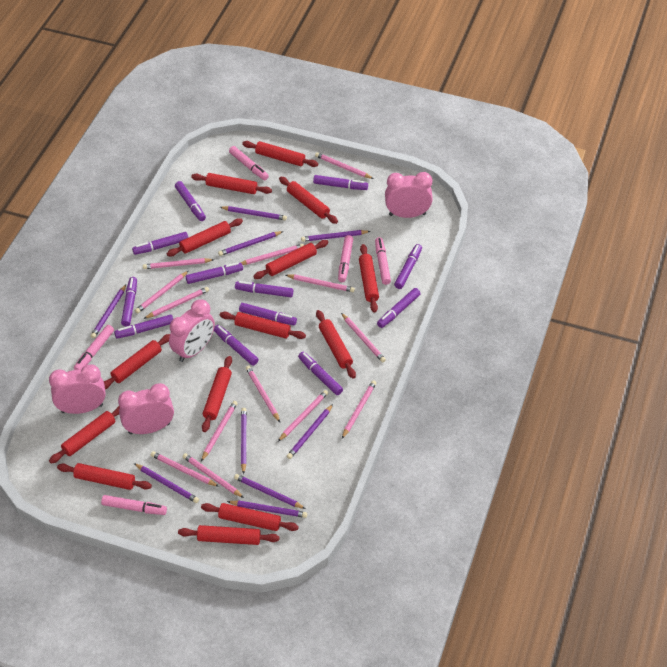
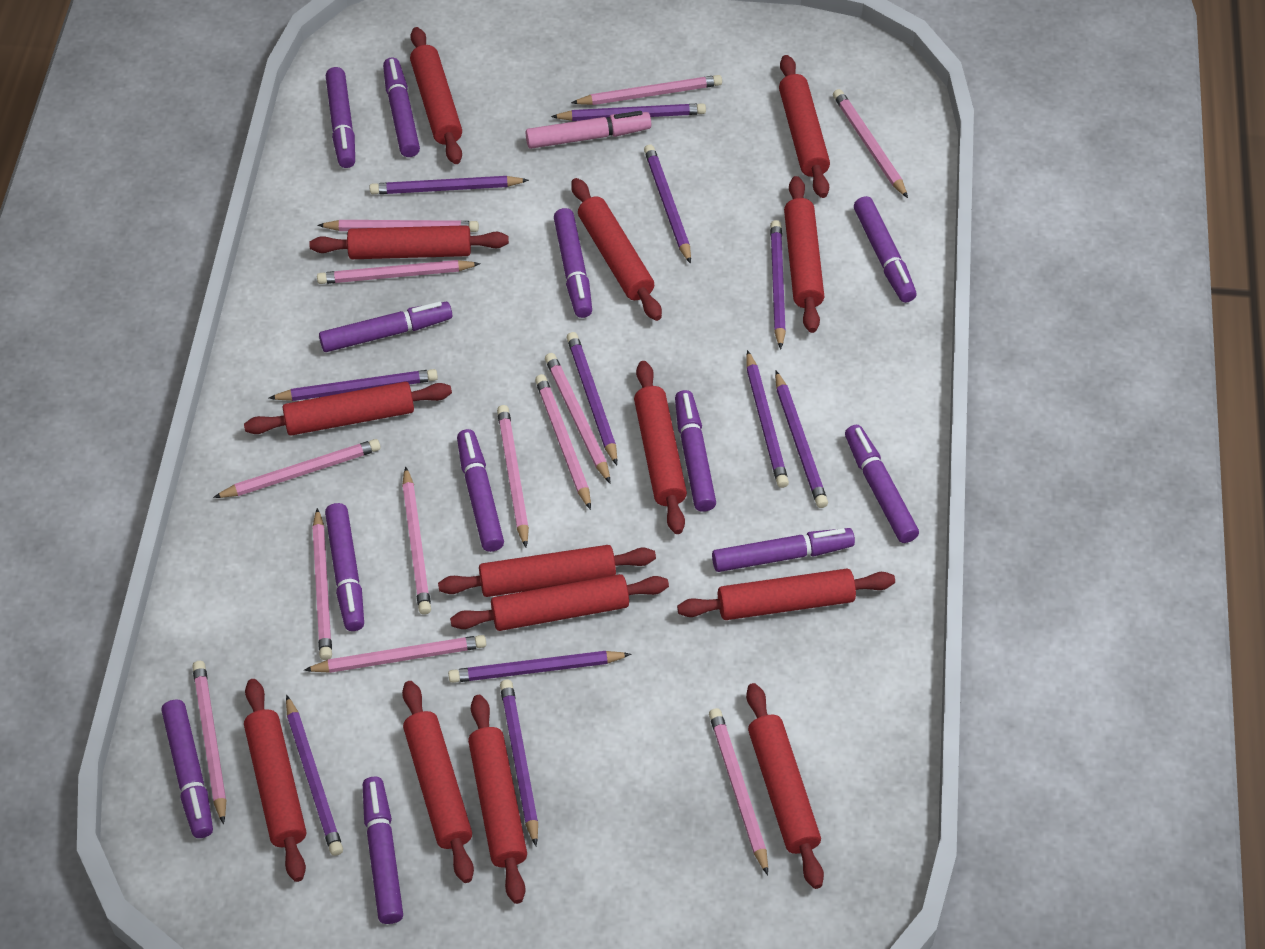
pink clock: 4 -> 0
pink marker: 5 -> 1
purple pencil: 9 -> 11

